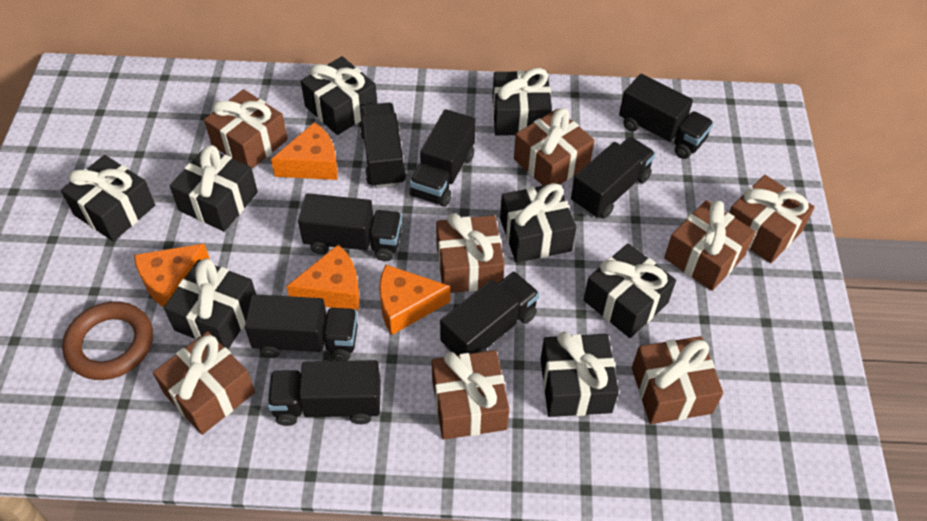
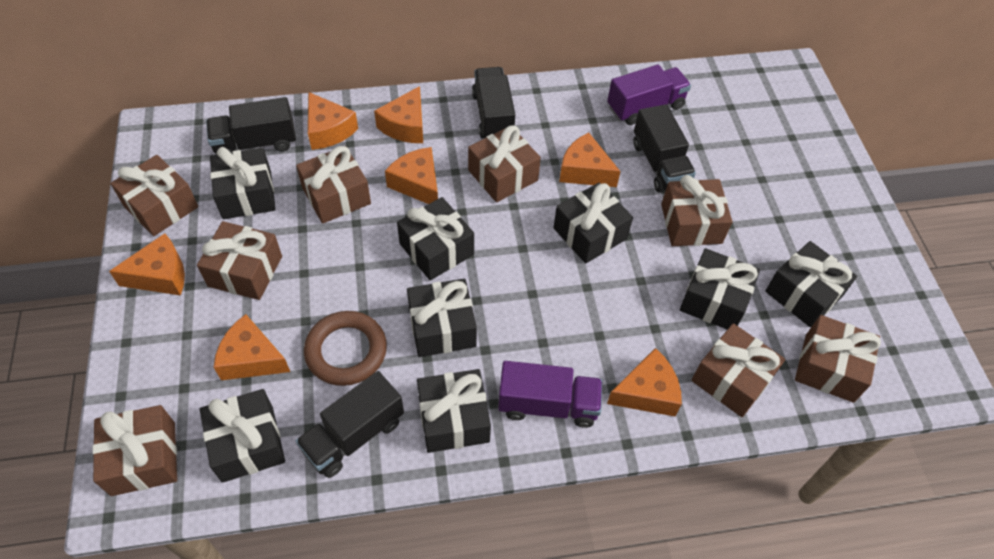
black truck: 8 -> 4
orange cheese: 4 -> 7
purple truck: 0 -> 2

